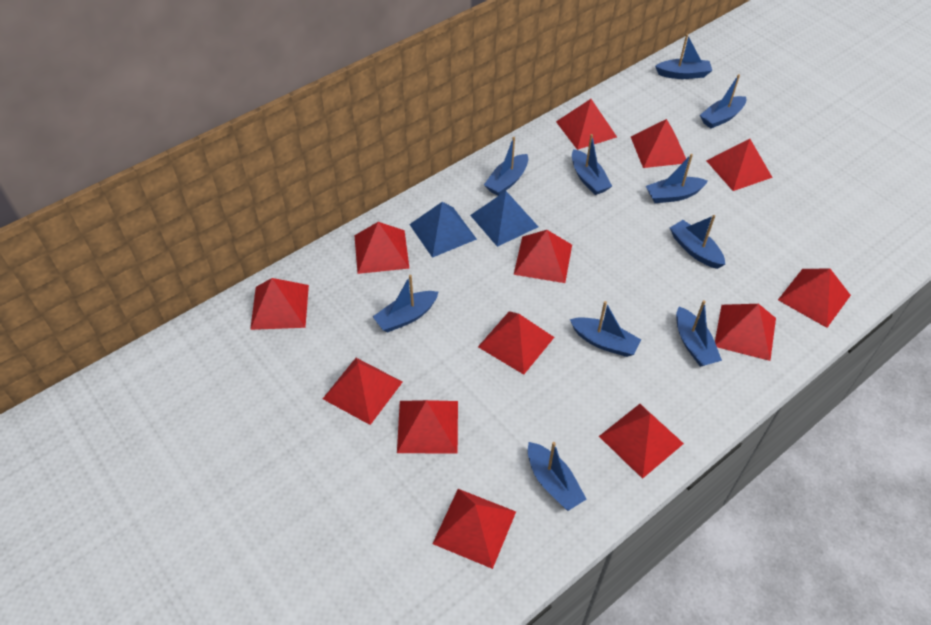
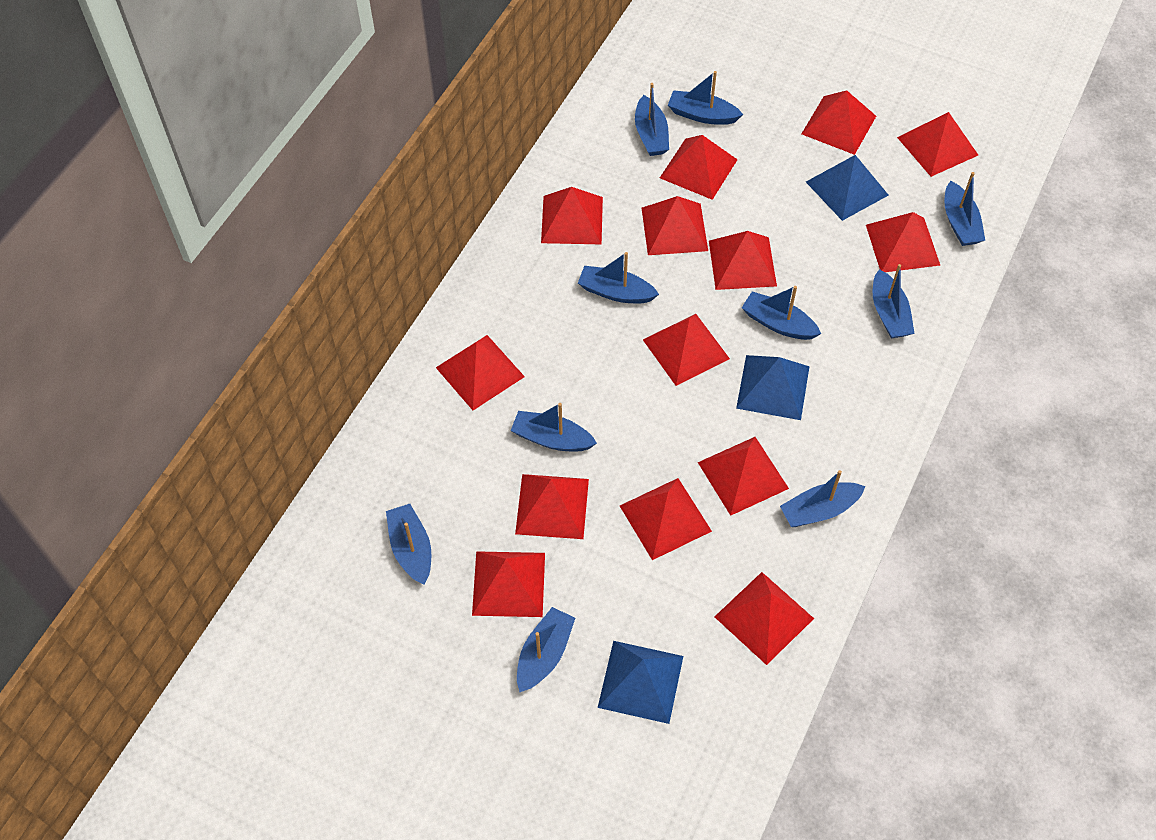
blue pyramid: 2 -> 3
red pyramid: 13 -> 14

